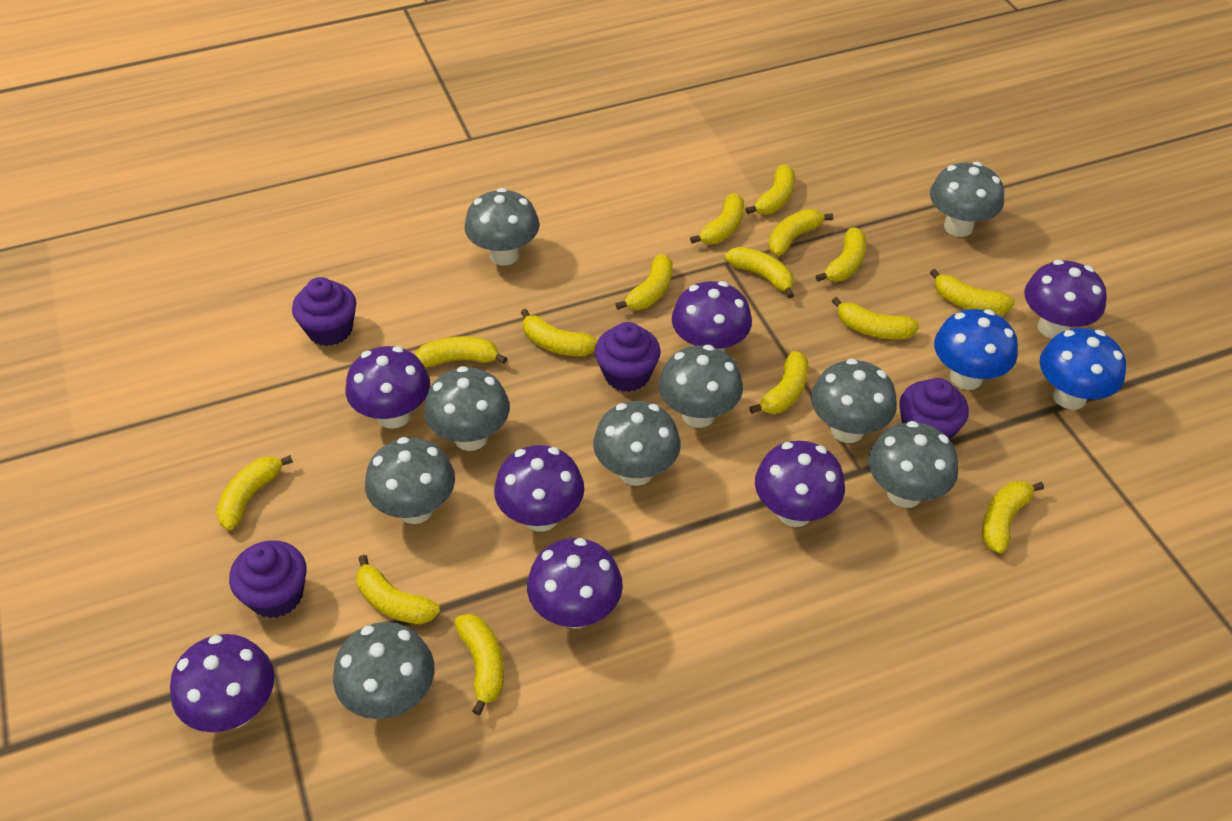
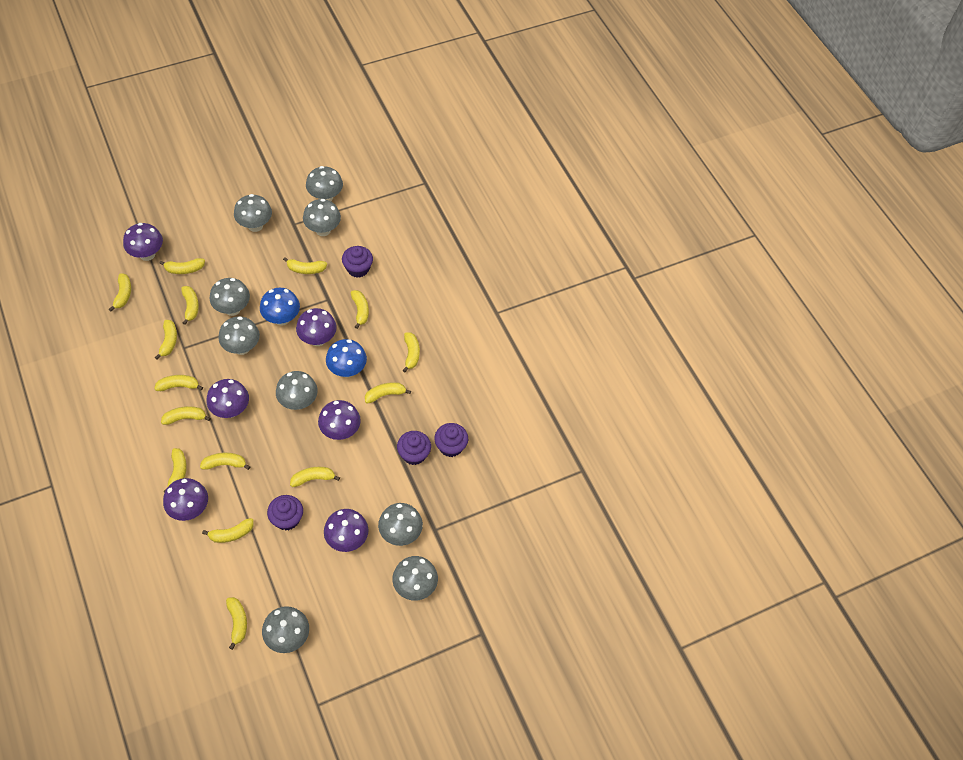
purple mushroom: 7 -> 6

